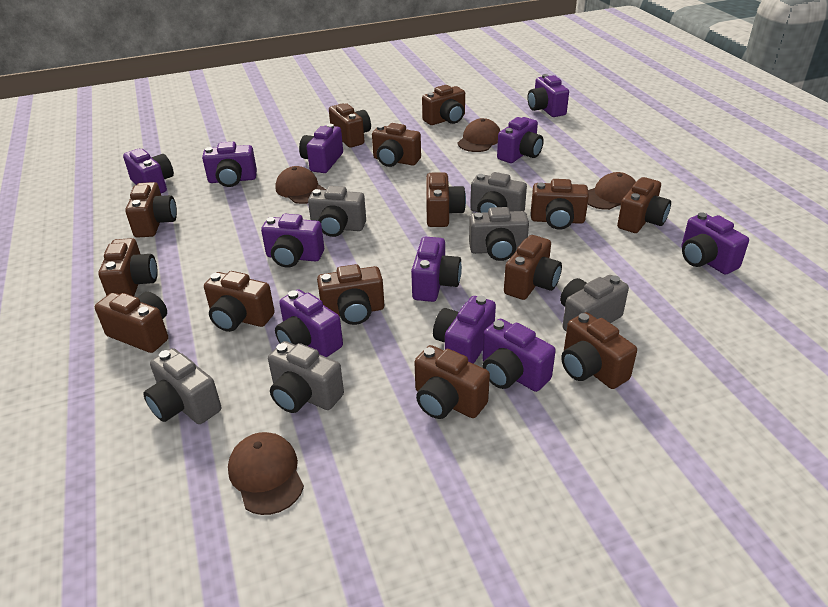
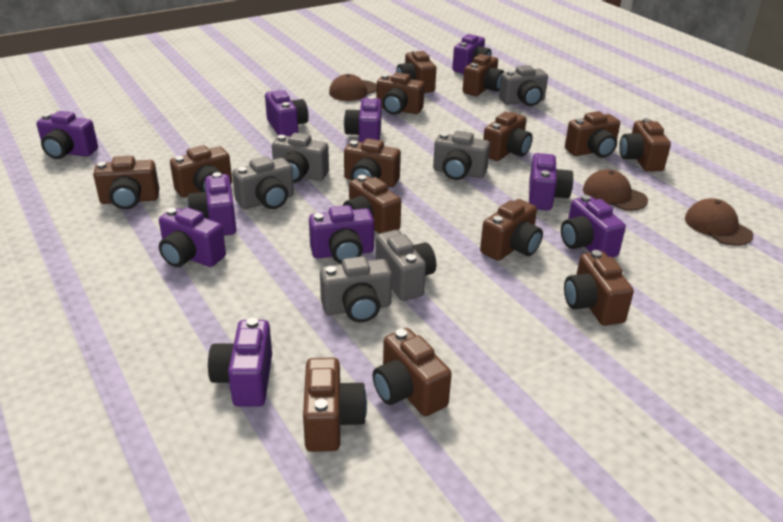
brown cap: 4 -> 3
purple camera: 11 -> 10

